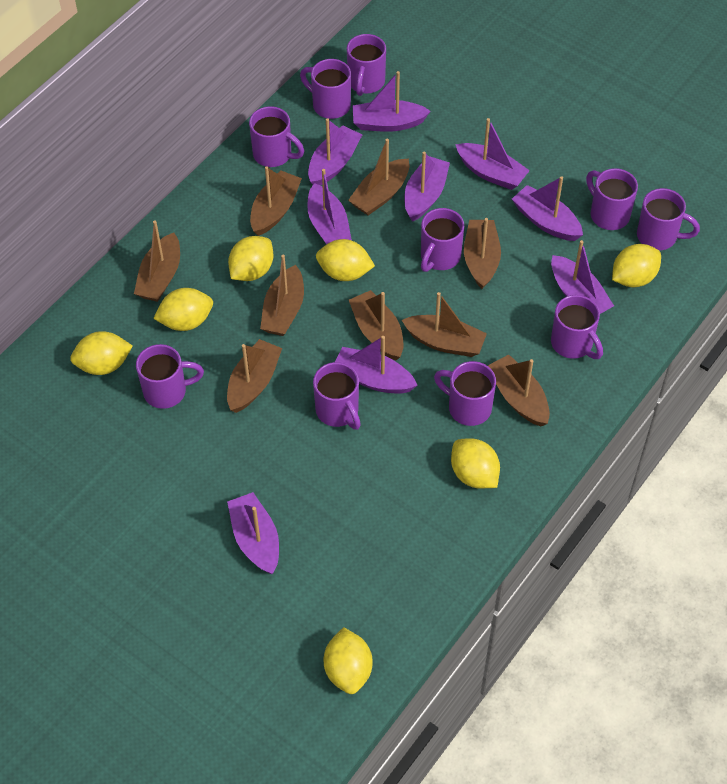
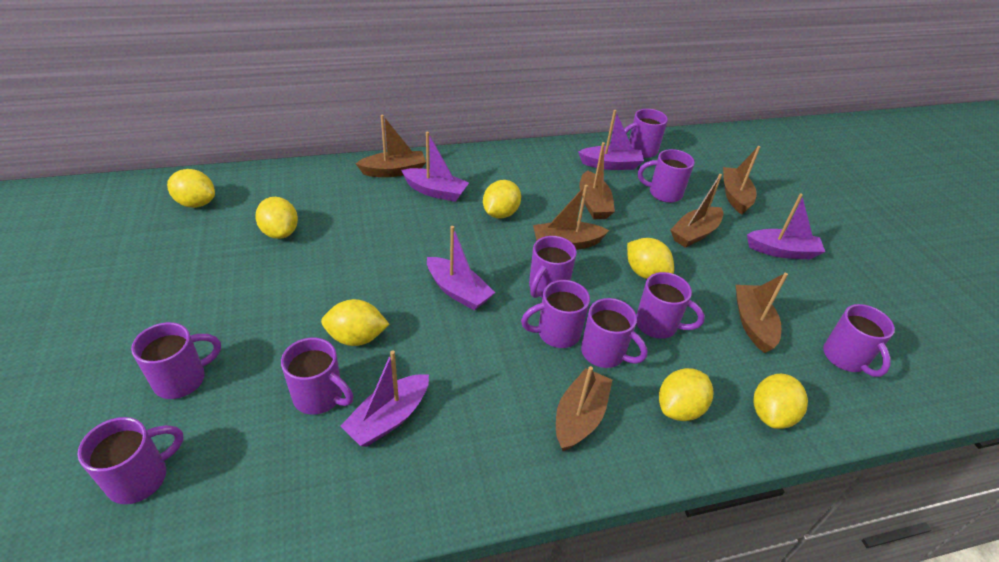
brown boat: 9 -> 7
purple boat: 9 -> 5

